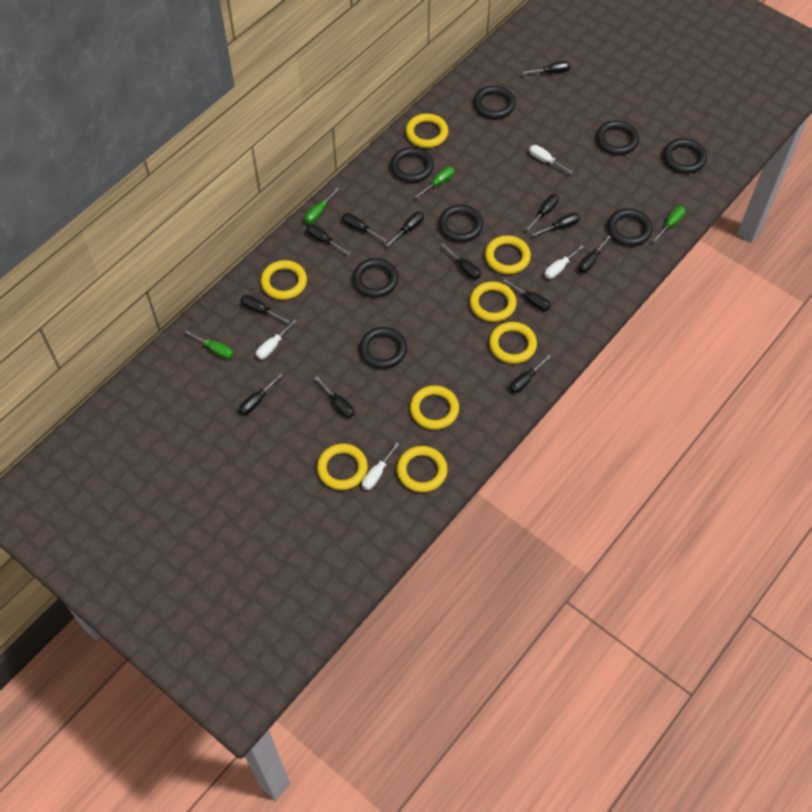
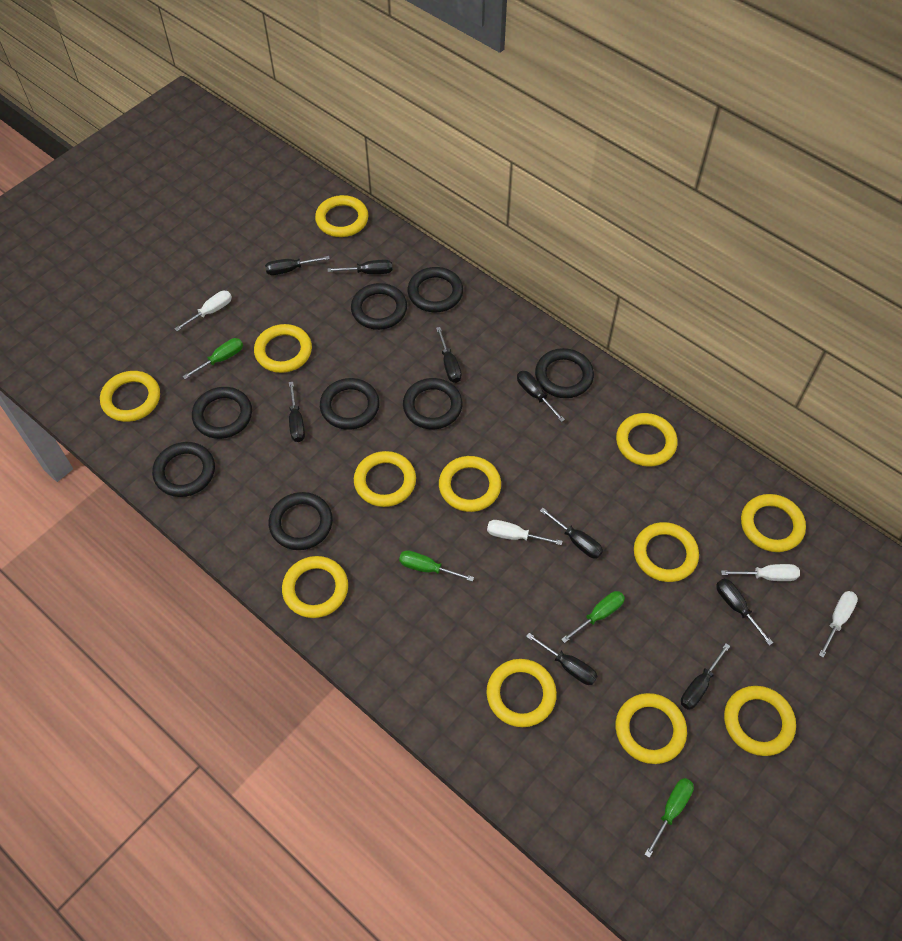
black screwdriver: 13 -> 9
yellow ring: 8 -> 12

